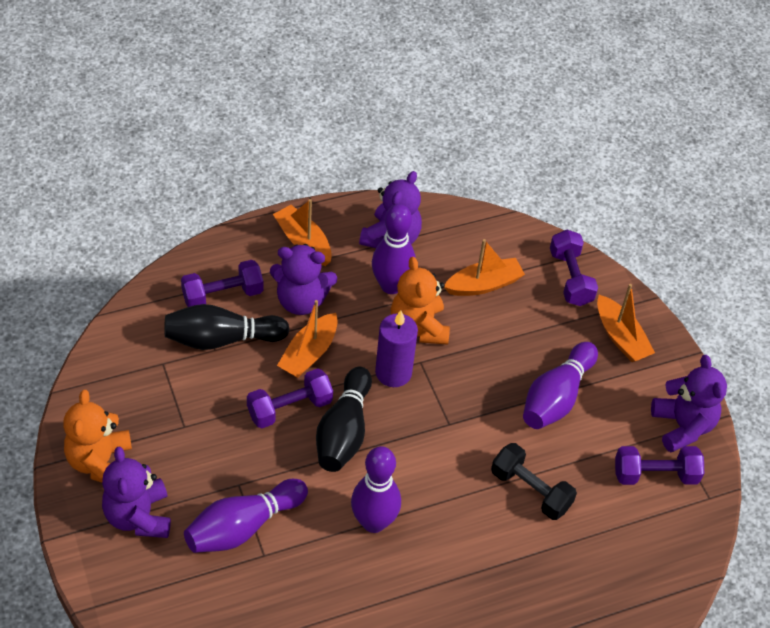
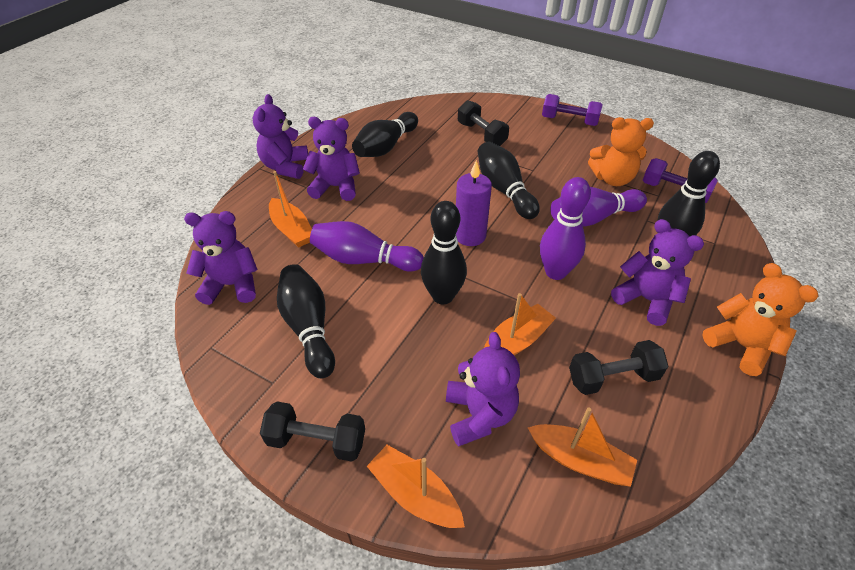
black bowling pin: 2 -> 5
black dumbbell: 1 -> 3
purple bowling pin: 4 -> 3
purple dumbbell: 4 -> 2
purple teddy bear: 4 -> 5

